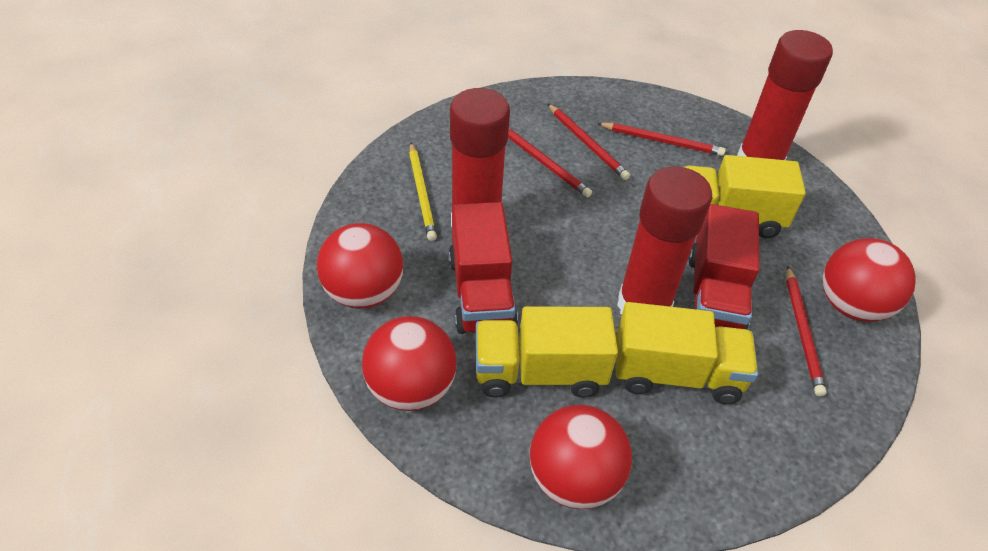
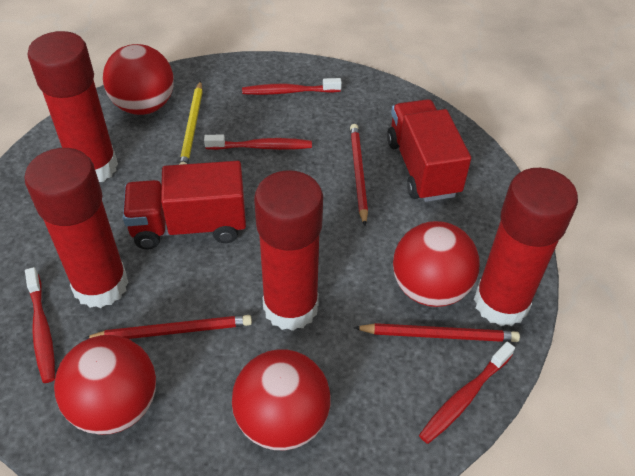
red glue stick: 3 -> 4
red pencil: 4 -> 3
red toothbrush: 0 -> 4
yellow truck: 3 -> 0

